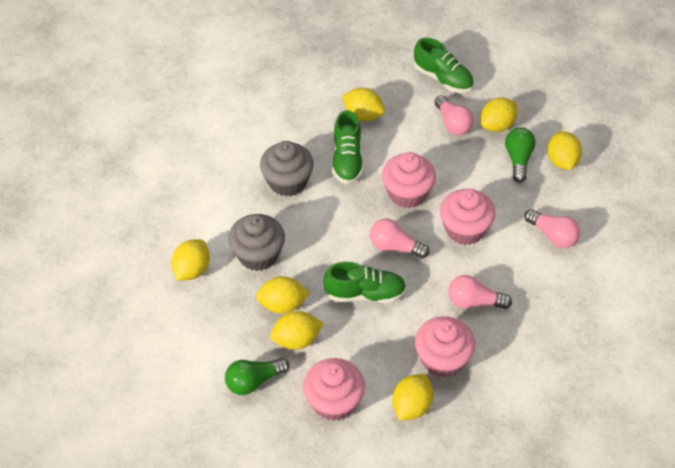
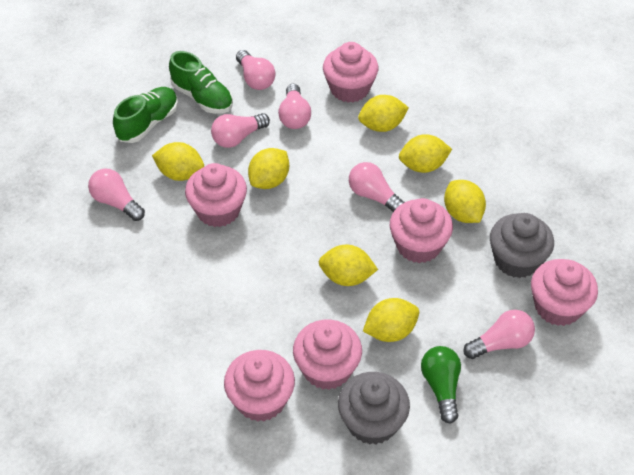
green light bulb: 2 -> 1
green shoe: 3 -> 2
pink cupcake: 4 -> 6
pink light bulb: 4 -> 6

